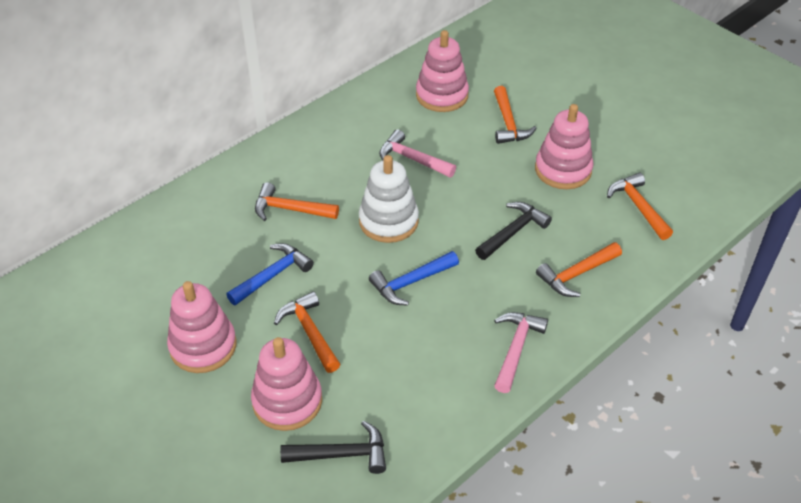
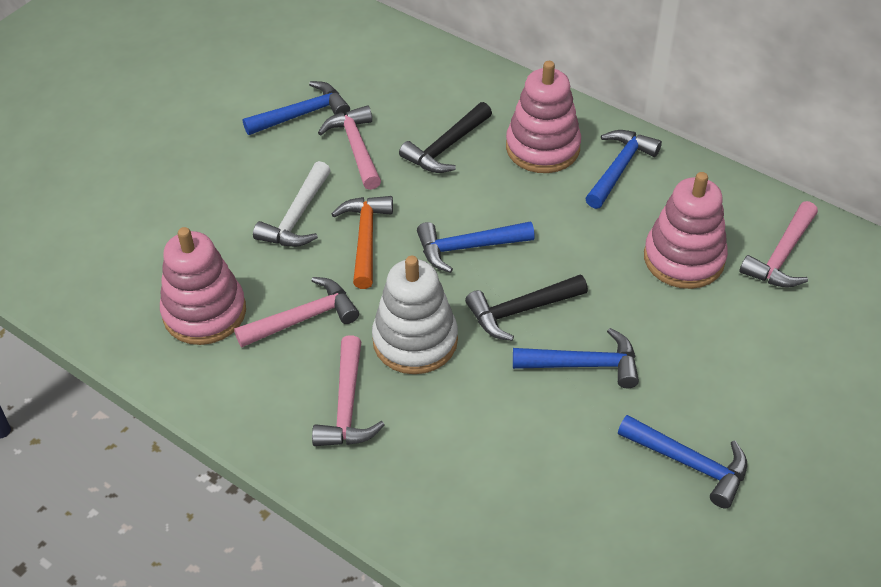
blue hammer: 2 -> 5
orange hammer: 5 -> 1
pink hammer: 2 -> 4
pink stacking toy: 4 -> 3
white hammer: 0 -> 1

